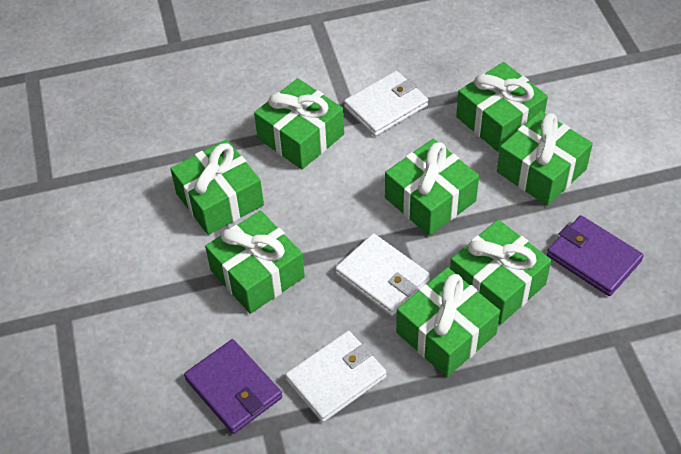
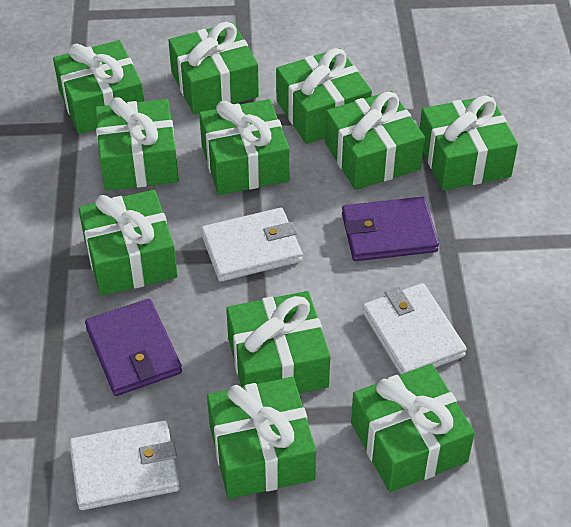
green gift: 8 -> 11

